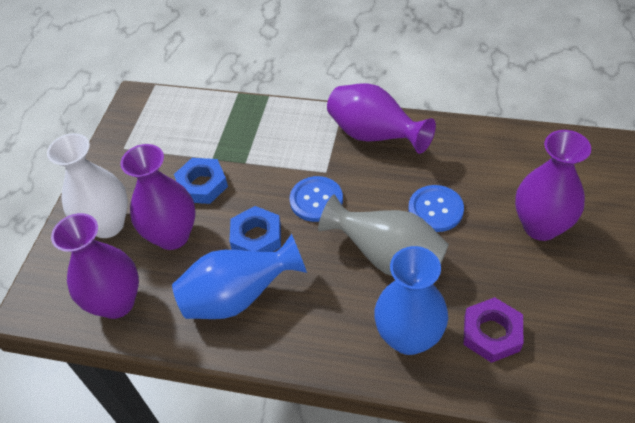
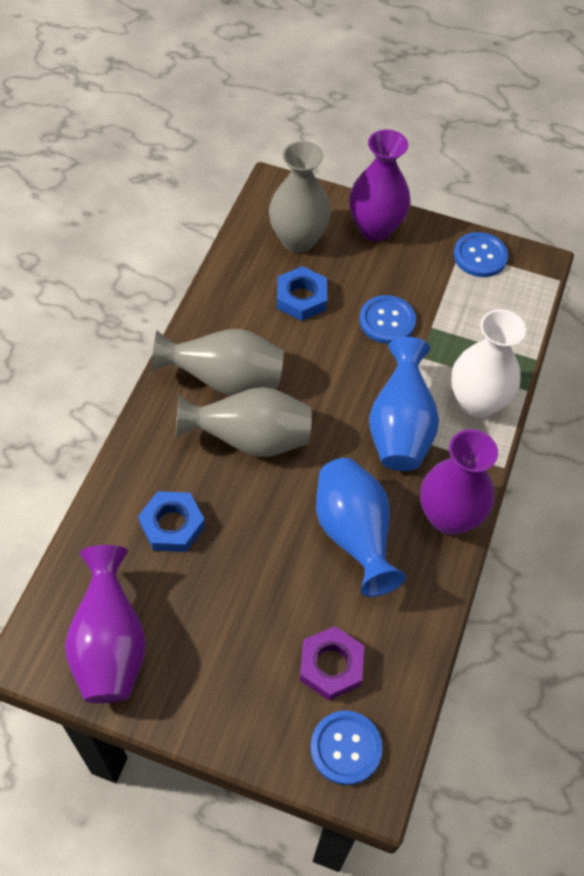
blue button: 2 -> 3
grey vase: 1 -> 3
purple vase: 4 -> 3

